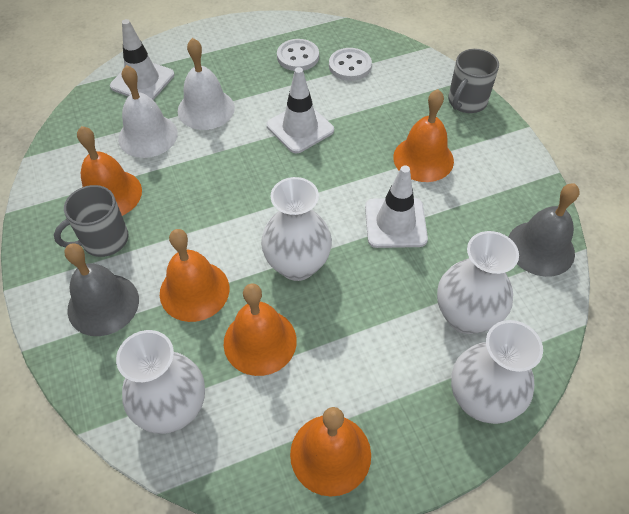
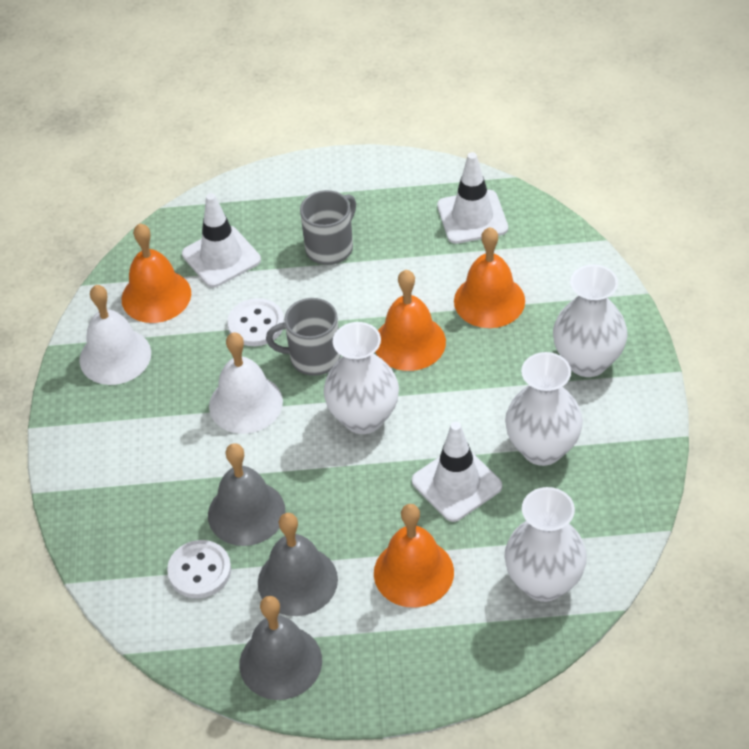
grey bell: 2 -> 3
orange bell: 5 -> 4

